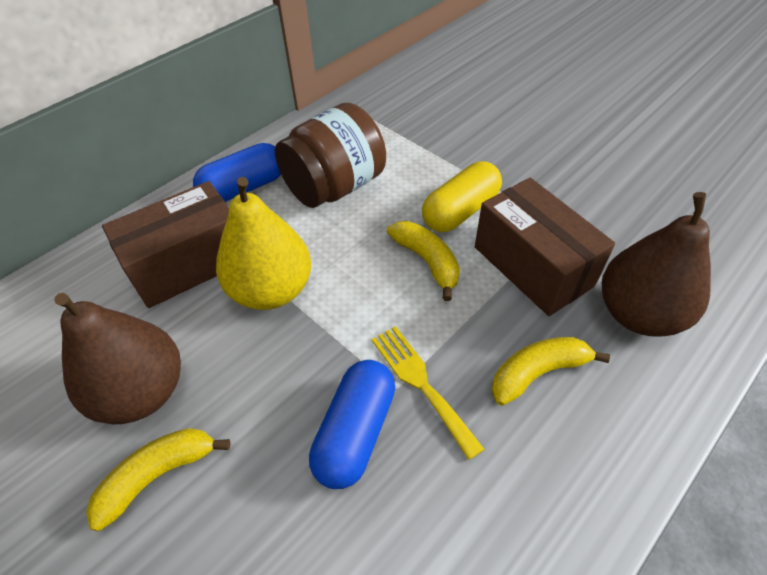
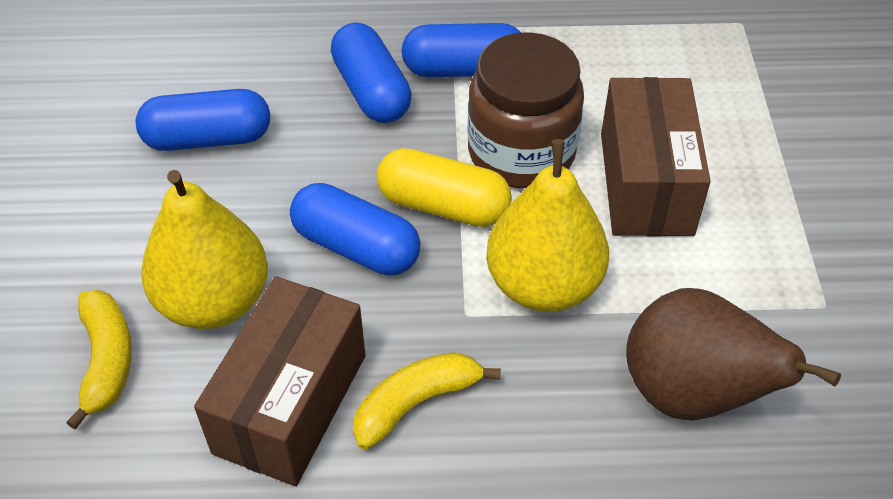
blue capsule: 2 -> 4
brown pear: 2 -> 1
yellow banana: 3 -> 2
yellow fork: 1 -> 0
yellow pear: 1 -> 2

